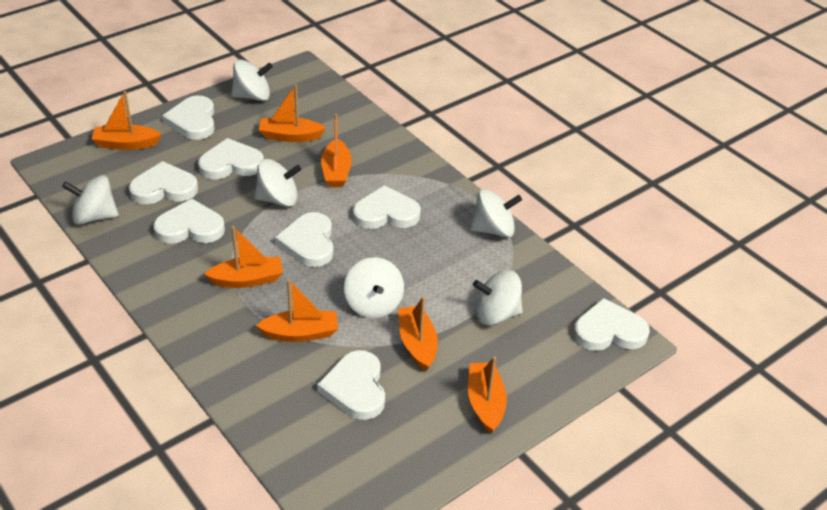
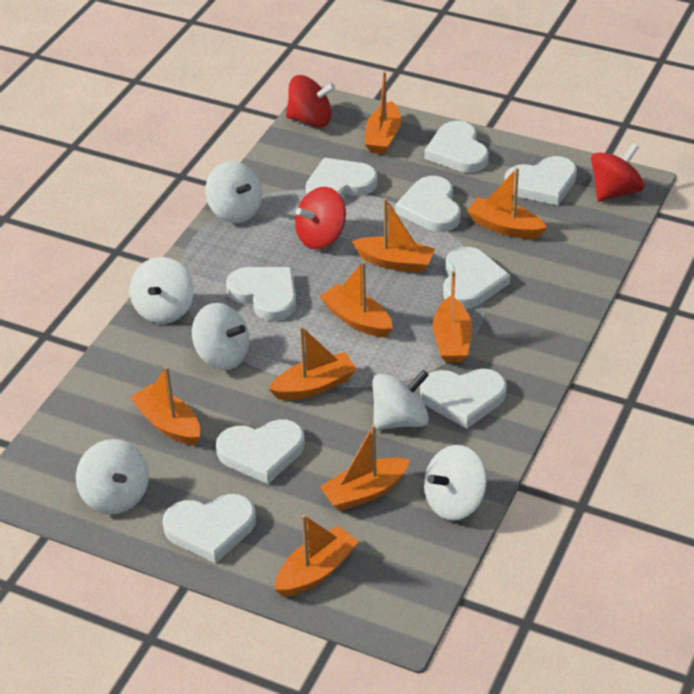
orange boat: 7 -> 9
red spinning top: 0 -> 3
white heart: 8 -> 9

